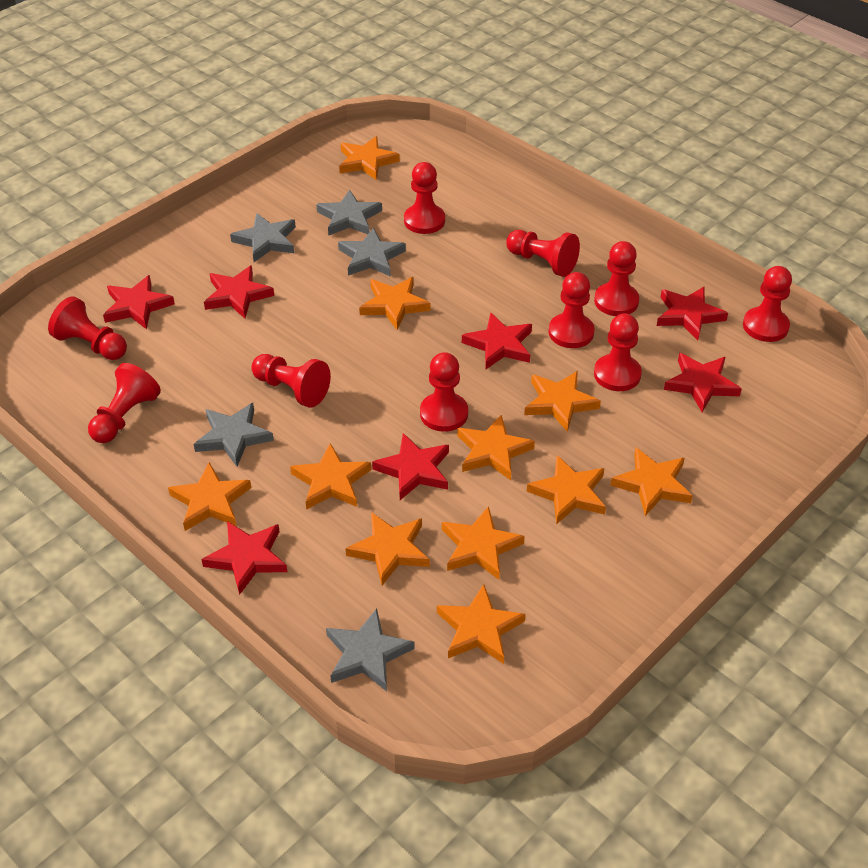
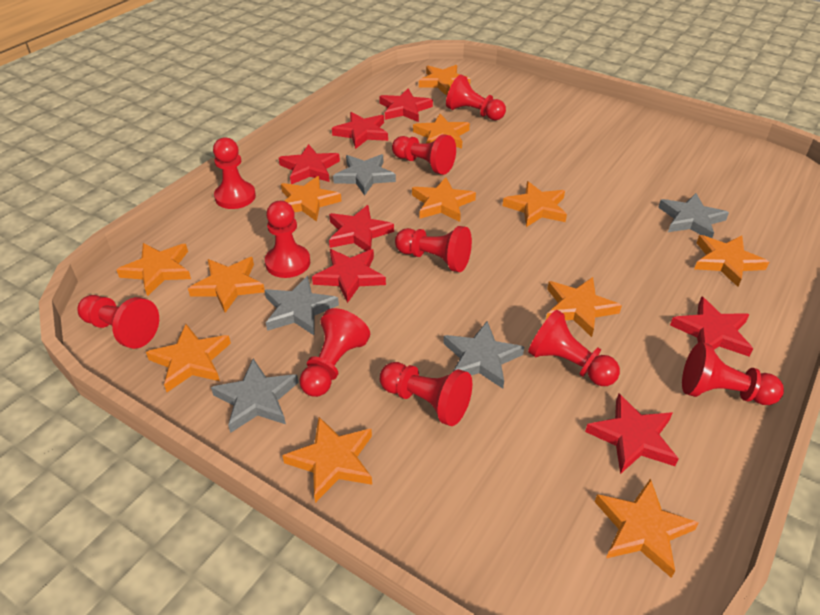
orange star: 11 -> 12

